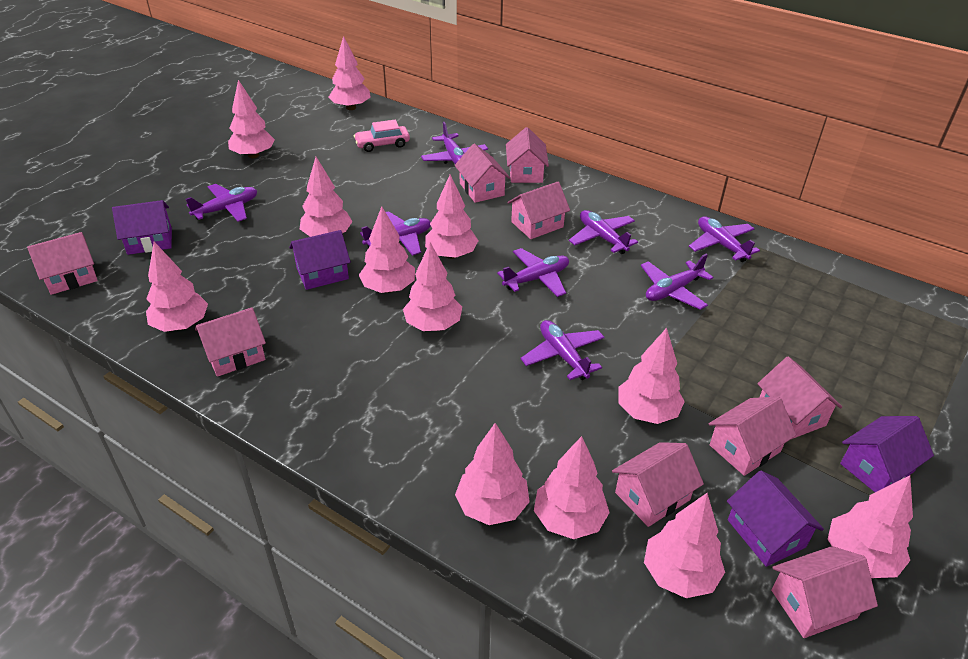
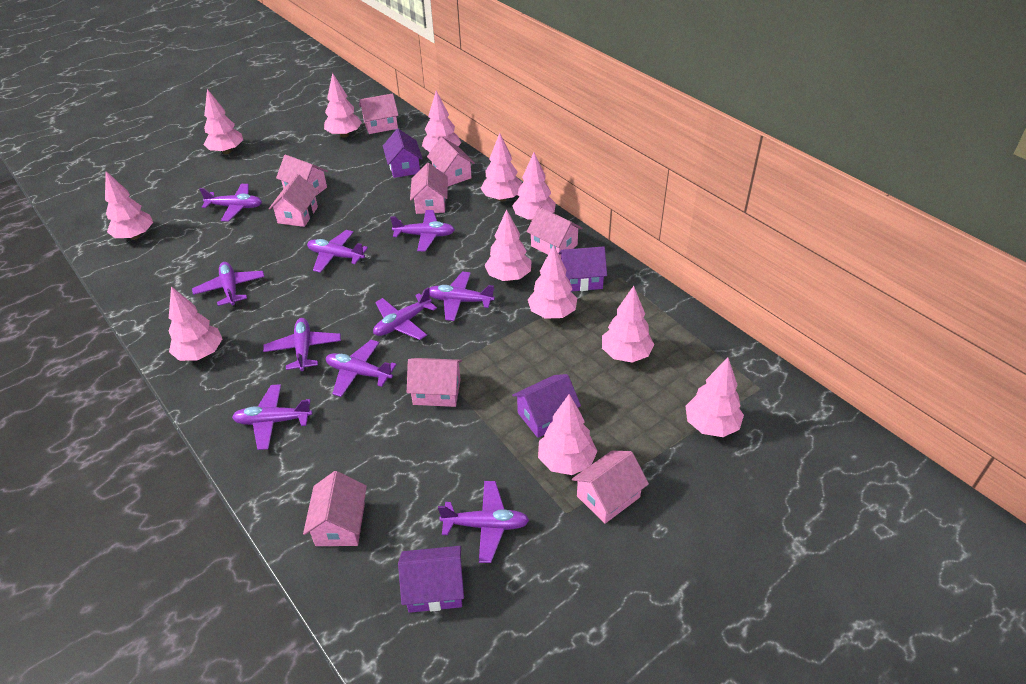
pink car: 1 -> 0
purple plane: 8 -> 10

